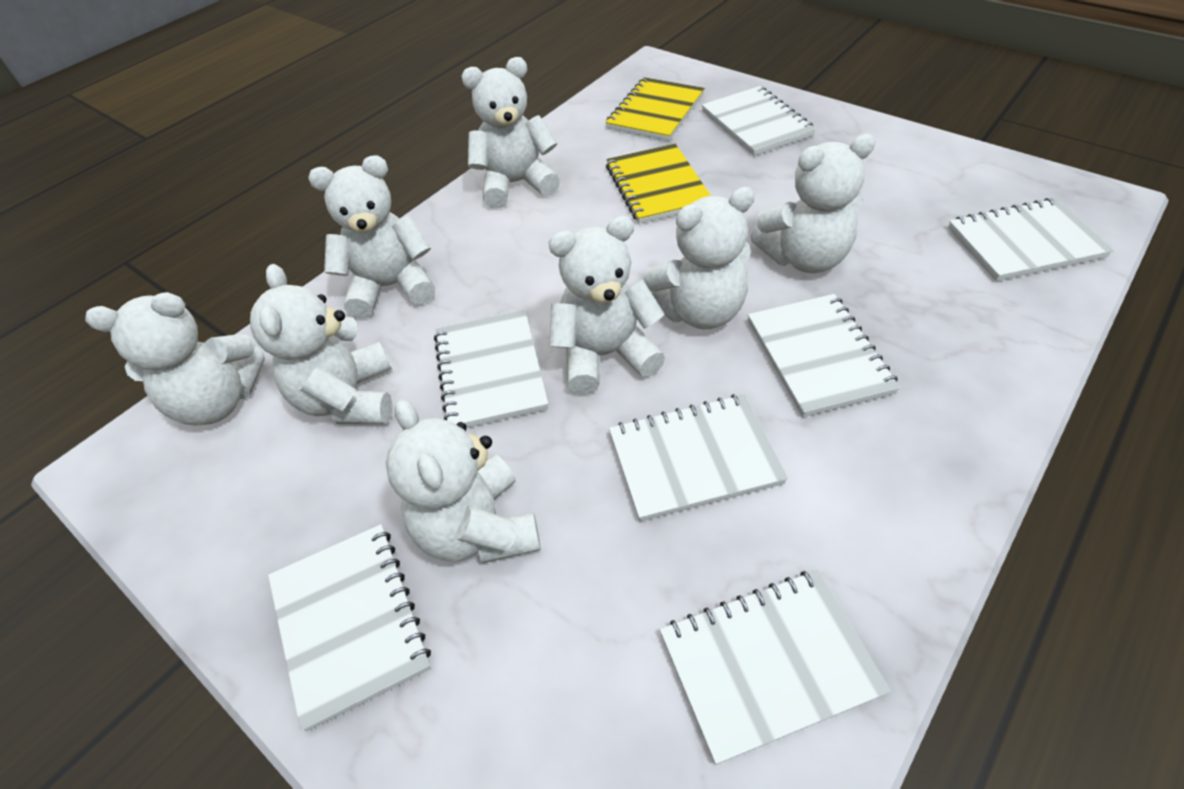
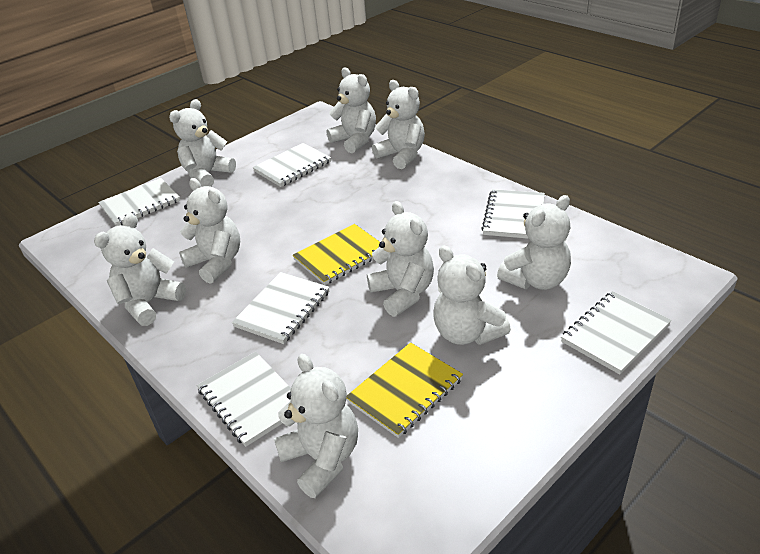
white notebook: 7 -> 6
white teddy bear: 8 -> 9

